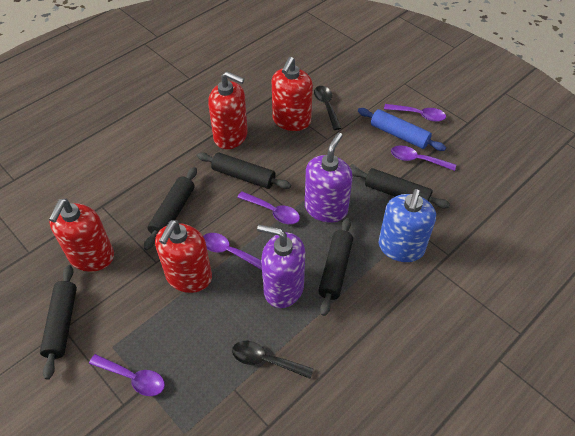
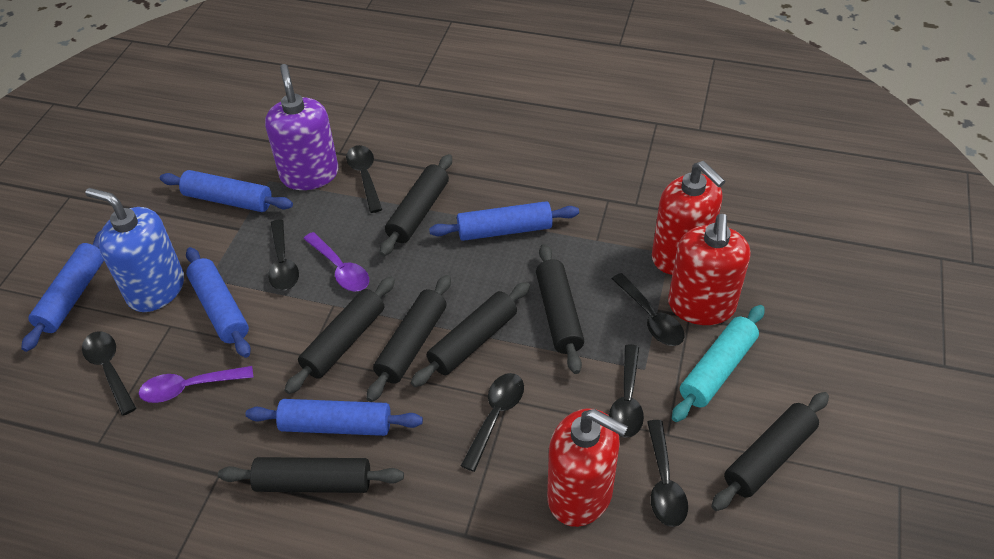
black rolling pin: 5 -> 7
black spoon: 2 -> 7
blue rolling pin: 1 -> 5
purple soap dispenser: 2 -> 1
purple spoon: 5 -> 2
red soap dispenser: 4 -> 3
turquoise rolling pin: 0 -> 1

